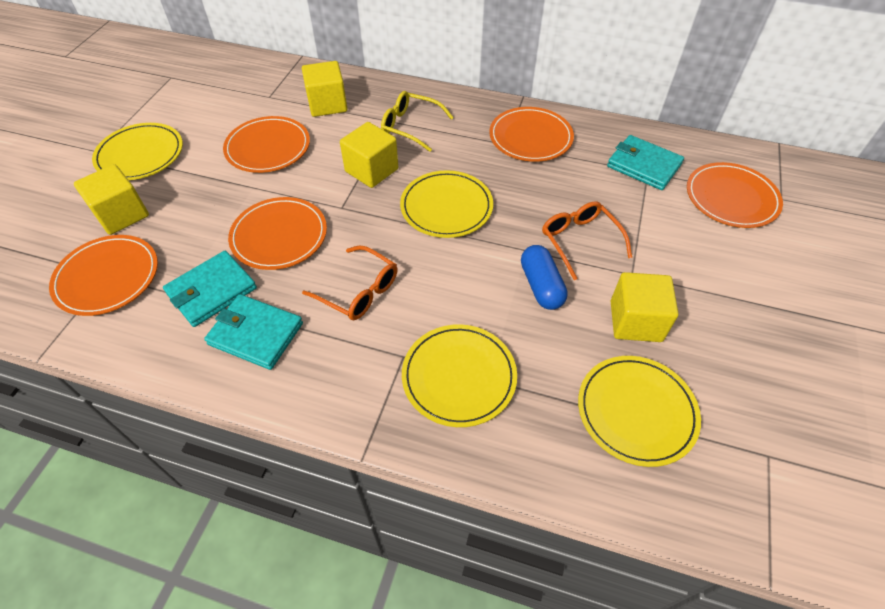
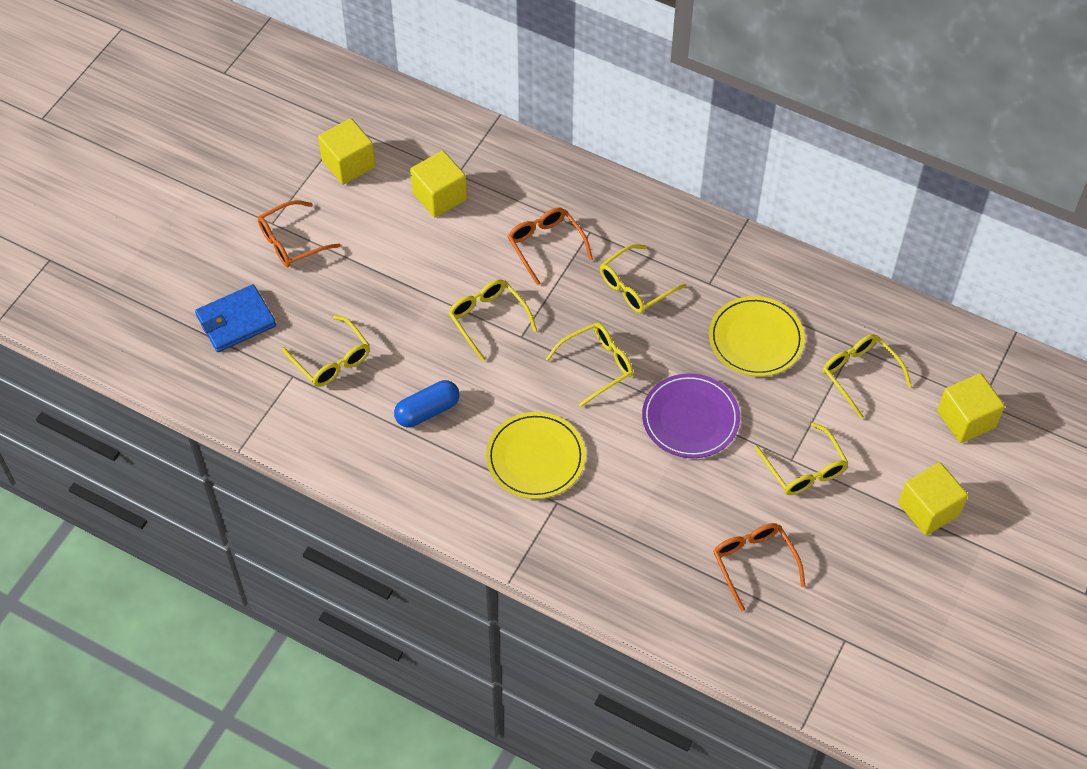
blue wallet: 0 -> 1
orange glasses: 2 -> 3
orange plate: 5 -> 0
purple plate: 0 -> 1
turquoise wallet: 3 -> 0
yellow glasses: 1 -> 6
yellow plate: 4 -> 2

